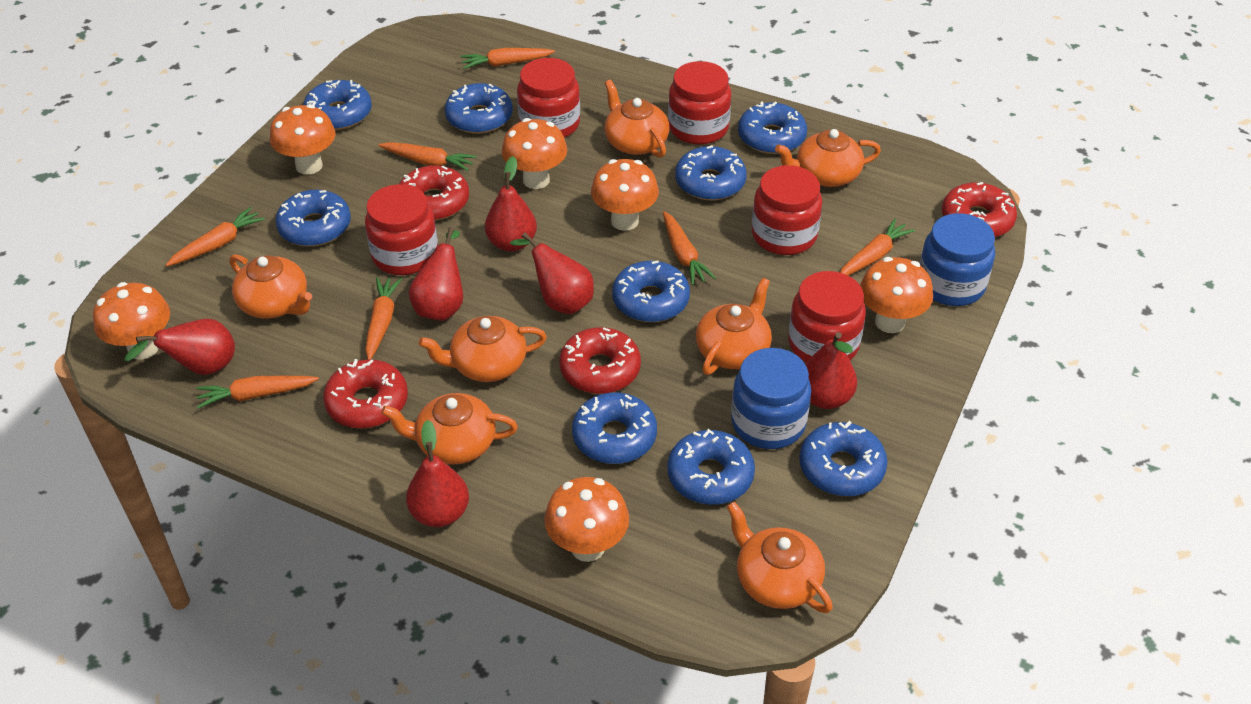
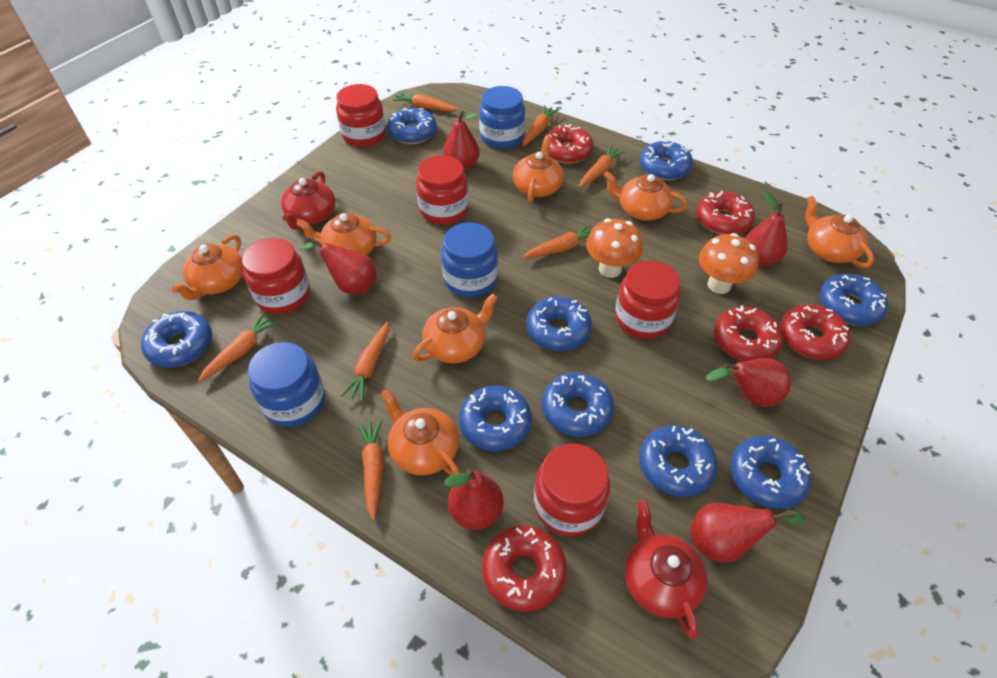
blue jar: 2 -> 3
orange mushroom: 6 -> 2
red donut: 4 -> 5
red teapot: 0 -> 2

